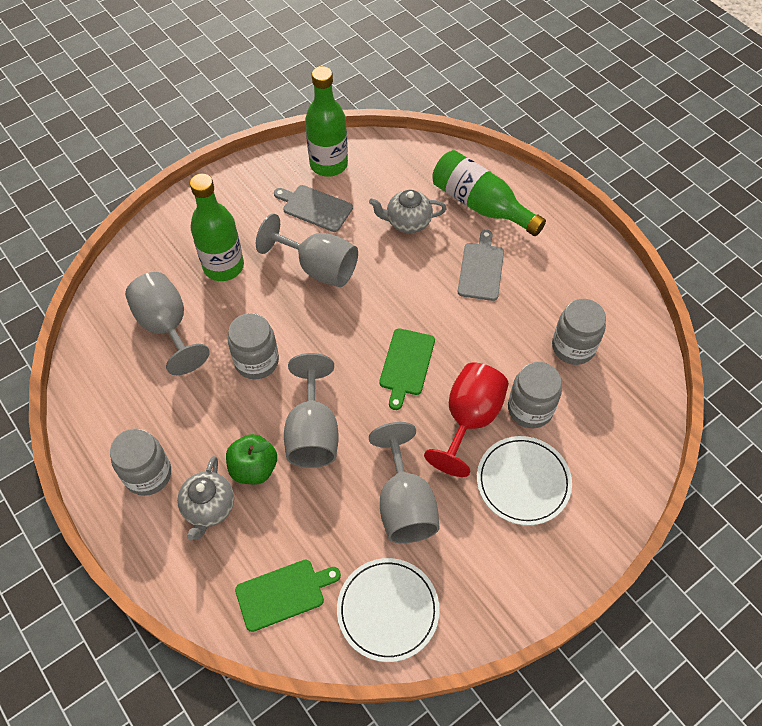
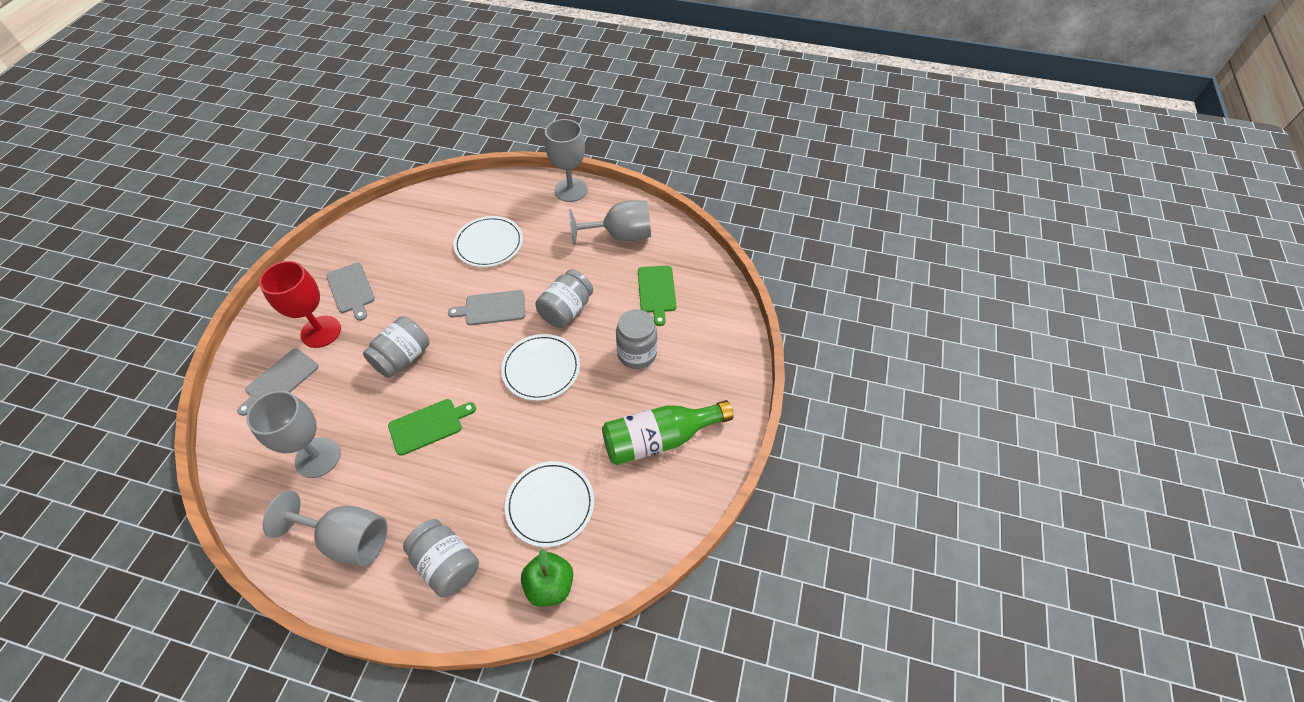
green bottle: 3 -> 1
grey cutting board: 2 -> 3
grey teapot: 2 -> 0
white plate: 2 -> 3

